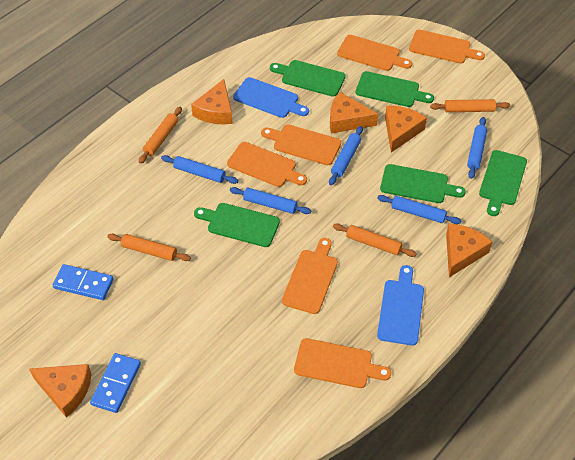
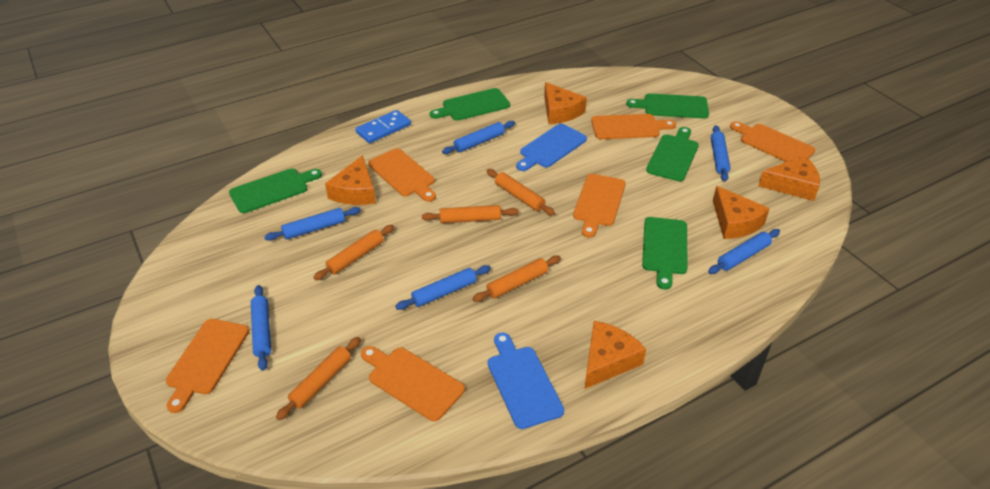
blue domino: 2 -> 1
blue rolling pin: 5 -> 6
orange rolling pin: 4 -> 5

